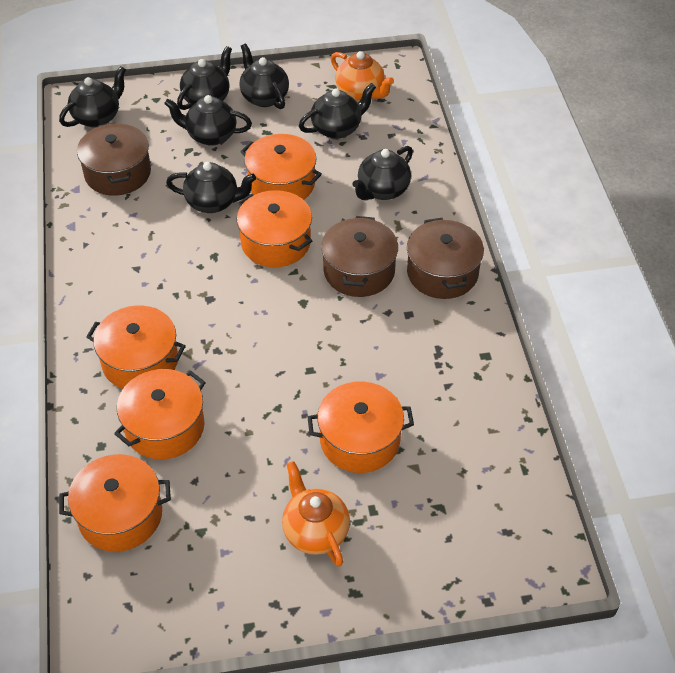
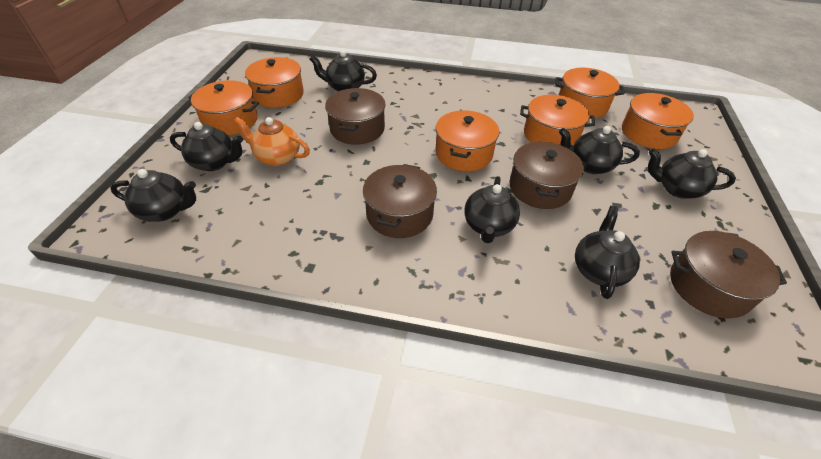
brown pot: 3 -> 4
orange teapot: 2 -> 1

